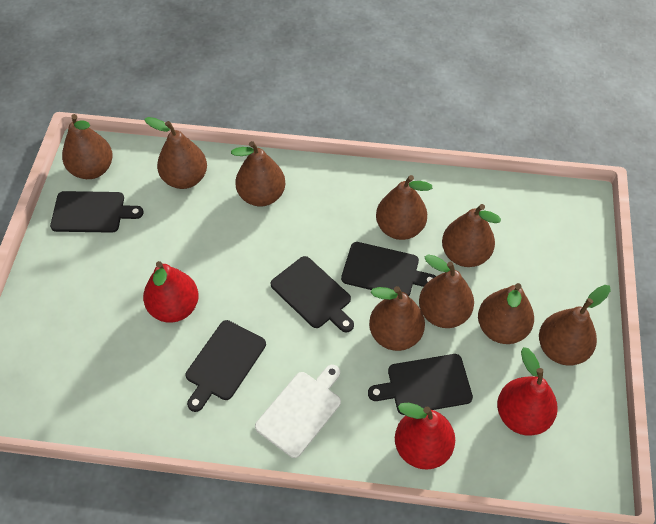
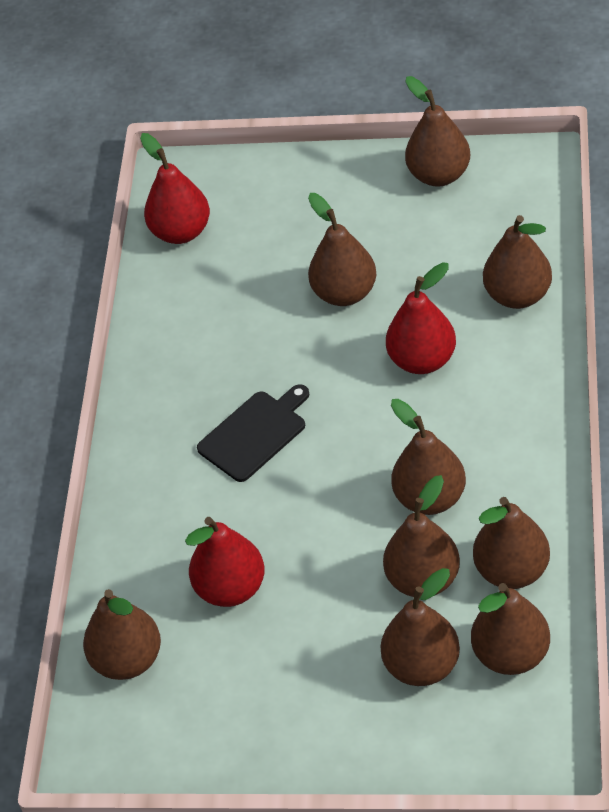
black cutting board: 5 -> 1
white cutting board: 1 -> 0

